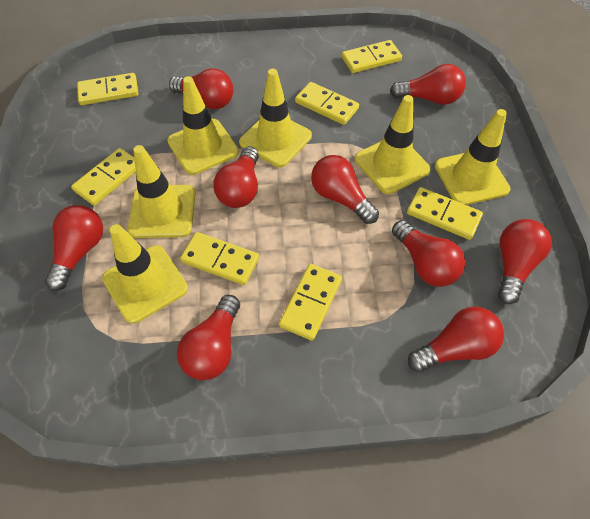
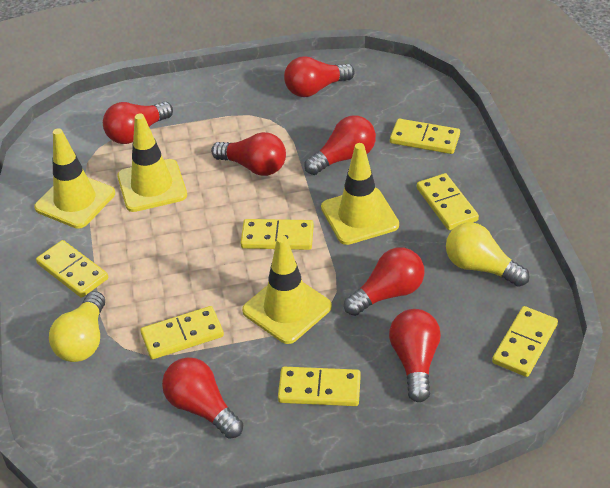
red light bulb: 9 -> 7
yellow light bulb: 0 -> 2
yellow traffic cone: 6 -> 4

